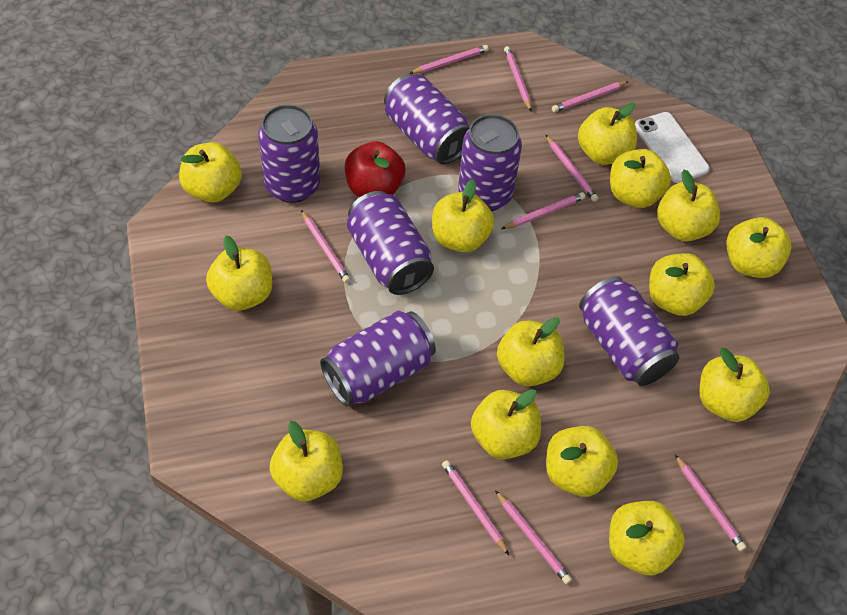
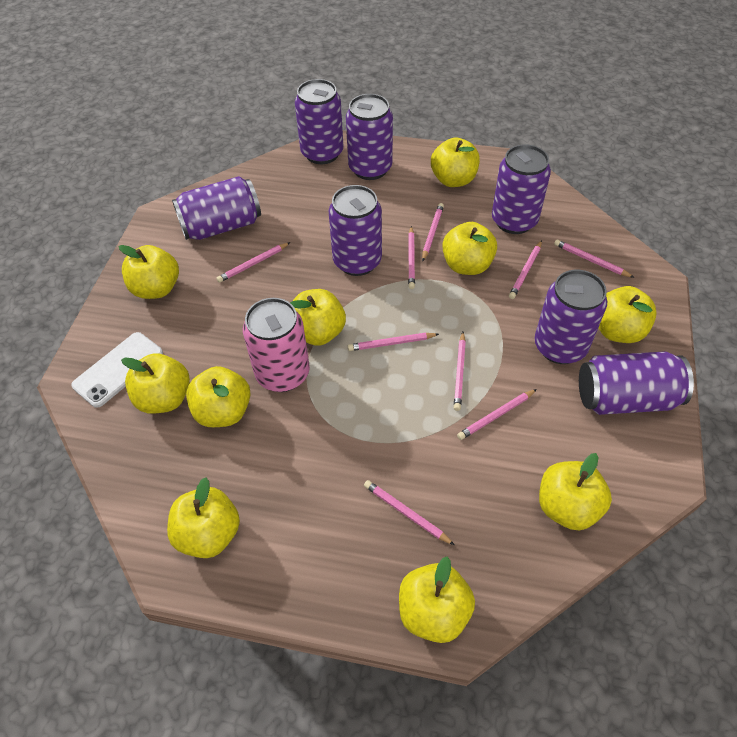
pink can: 0 -> 1
purple can: 6 -> 7
red apple: 1 -> 0
yellow apple: 14 -> 10

